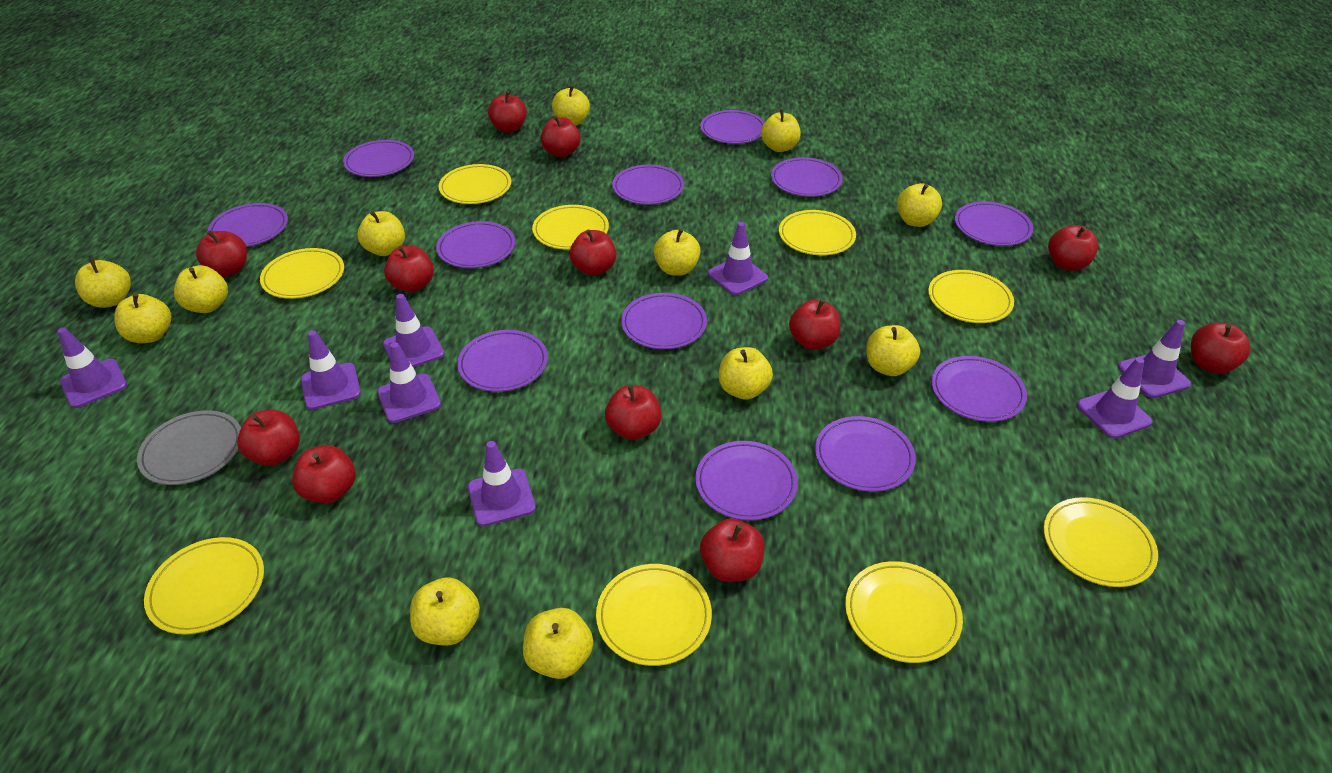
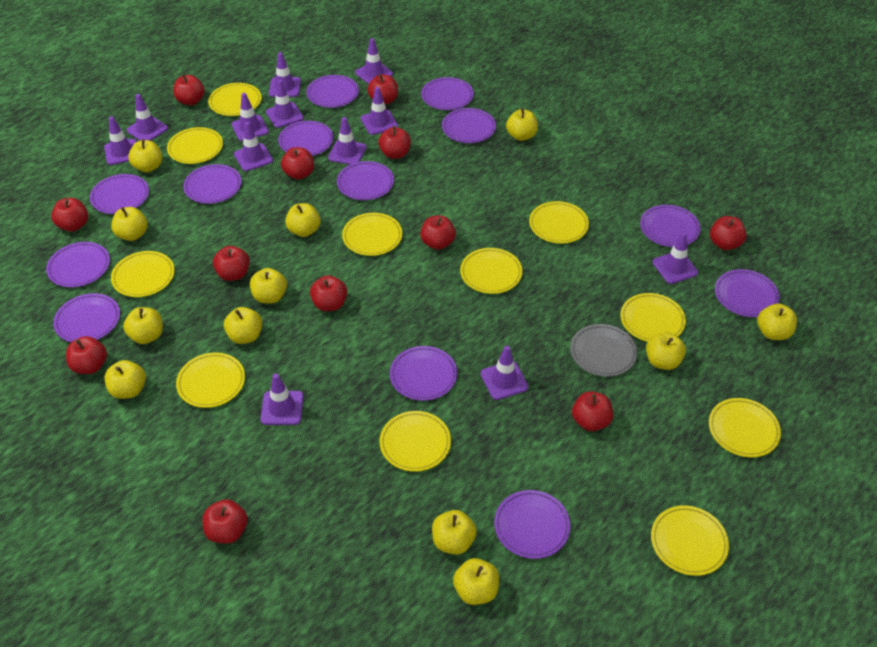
purple plate: 12 -> 13
purple traffic cone: 8 -> 12
yellow plate: 9 -> 11

